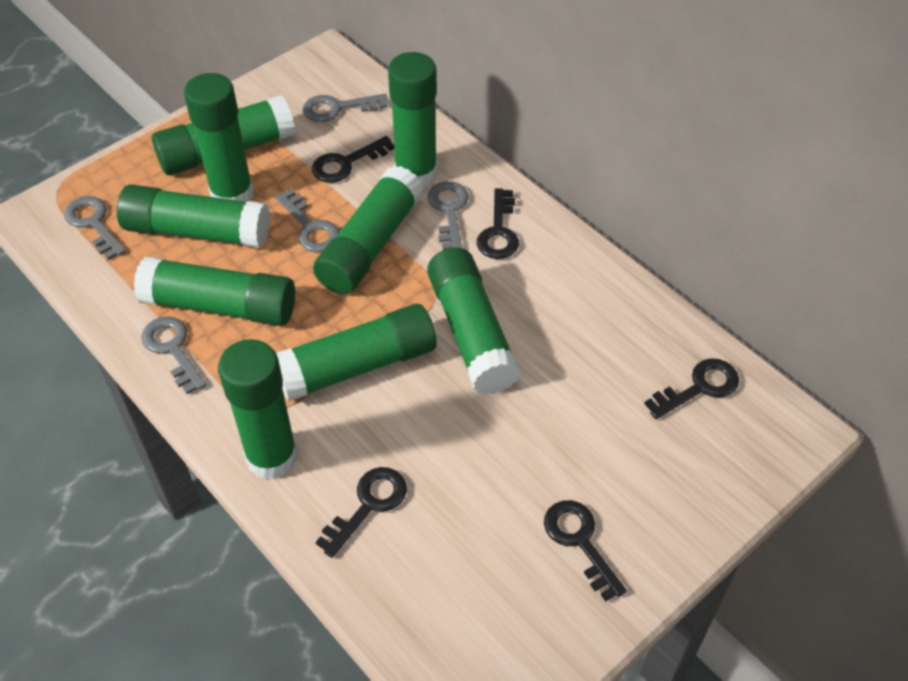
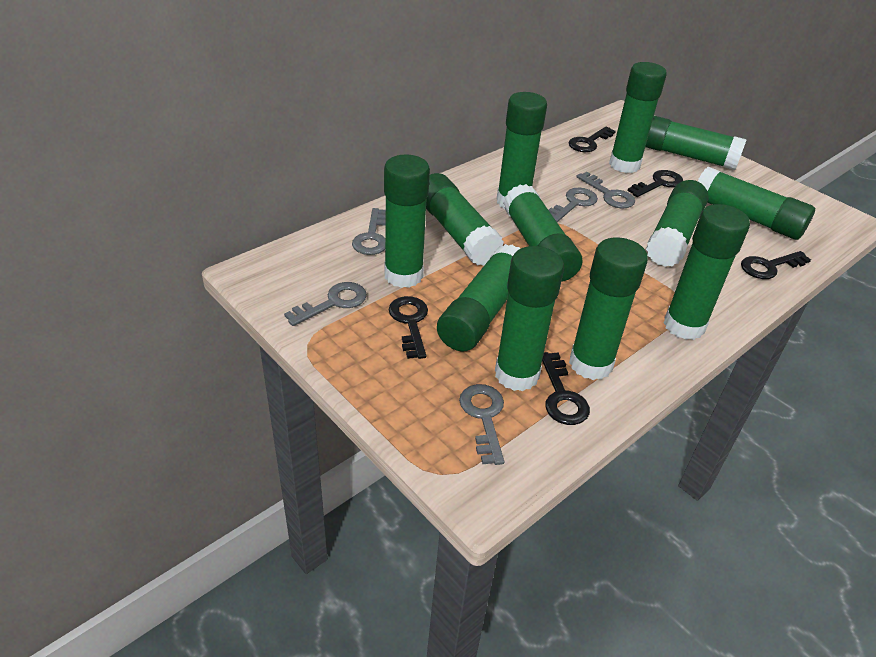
green glue stick: 9 -> 12

